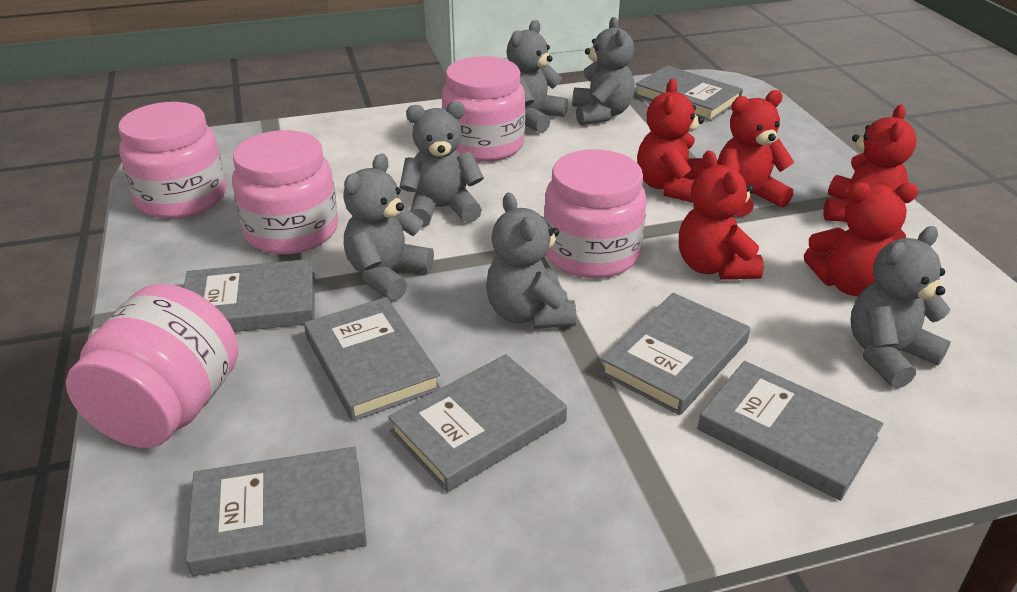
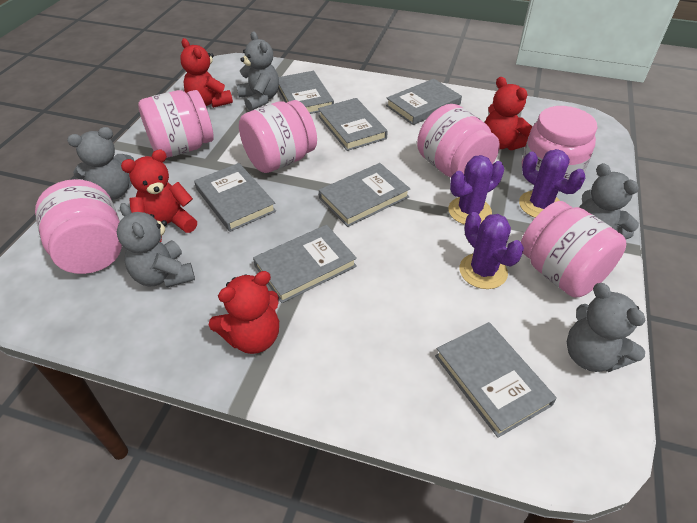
grey teddy bear: 6 -> 5
pink jar: 5 -> 6
purple cactus: 0 -> 3
red teddy bear: 5 -> 4

